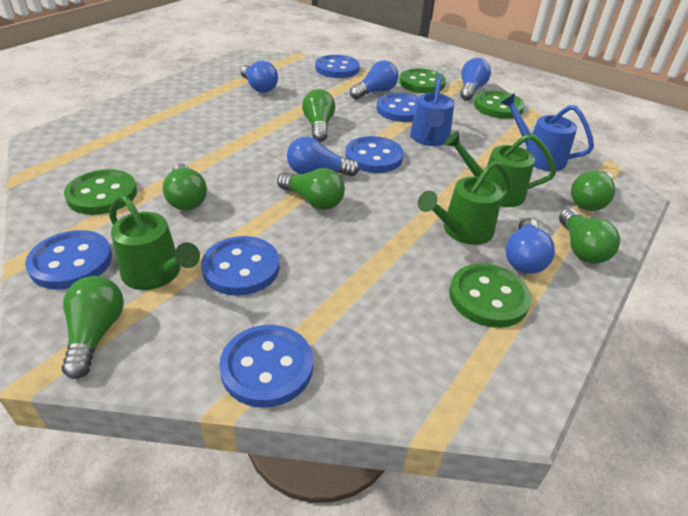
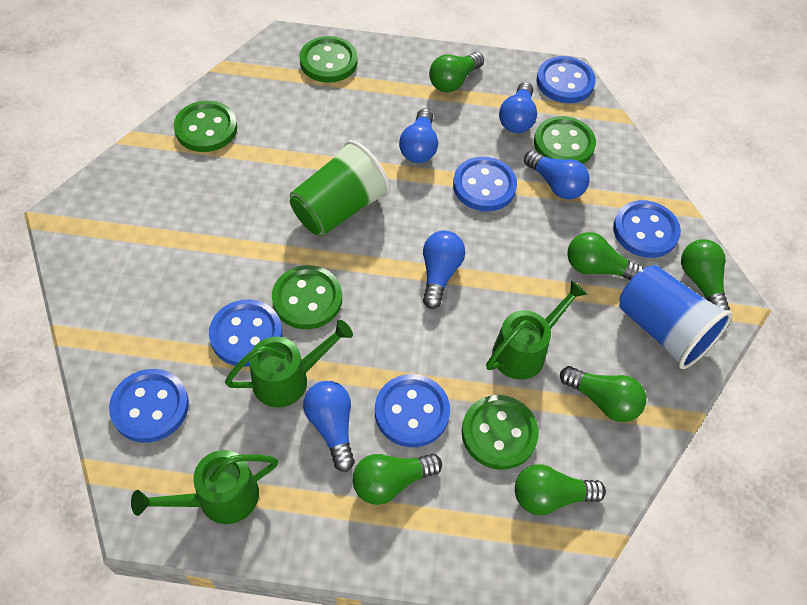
blue cup: 0 -> 1
blue watering can: 2 -> 0
green button: 4 -> 5
green cup: 0 -> 1

